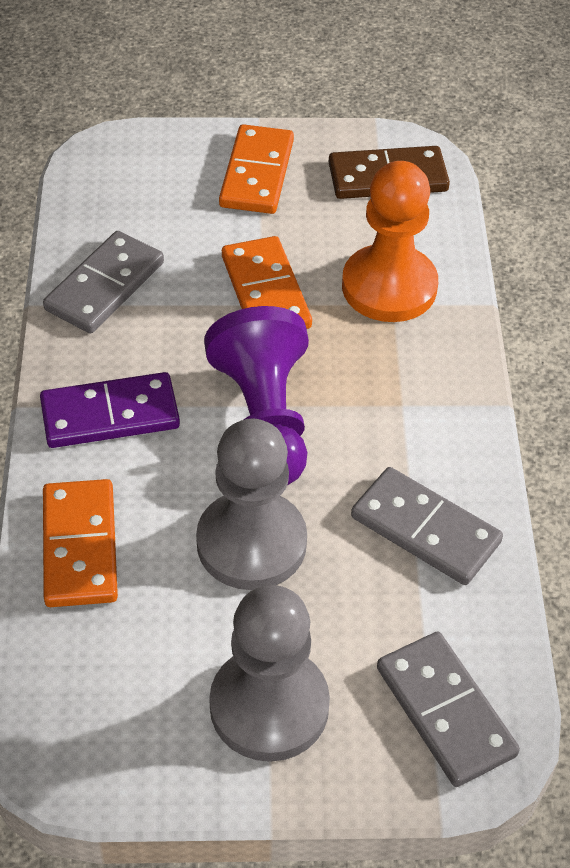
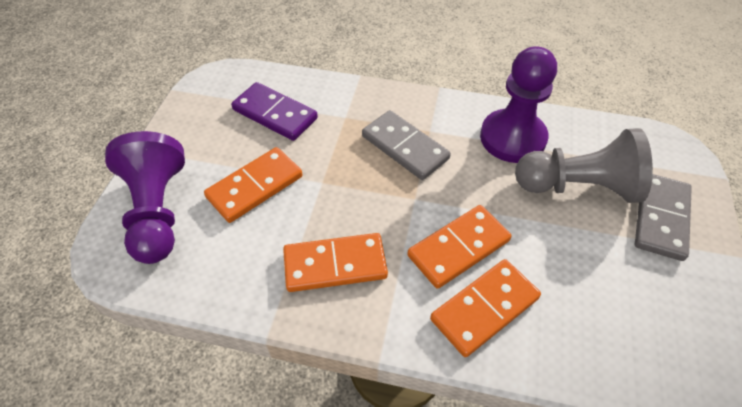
brown domino: 1 -> 0
grey domino: 3 -> 2
grey pawn: 2 -> 1
orange domino: 3 -> 4
orange pawn: 1 -> 0
purple pawn: 1 -> 2

